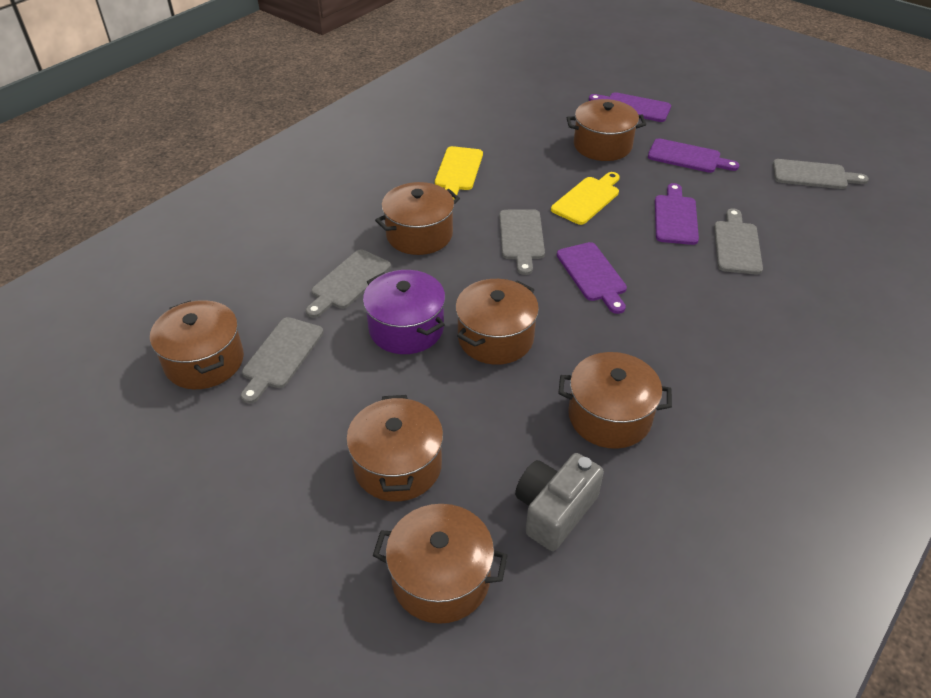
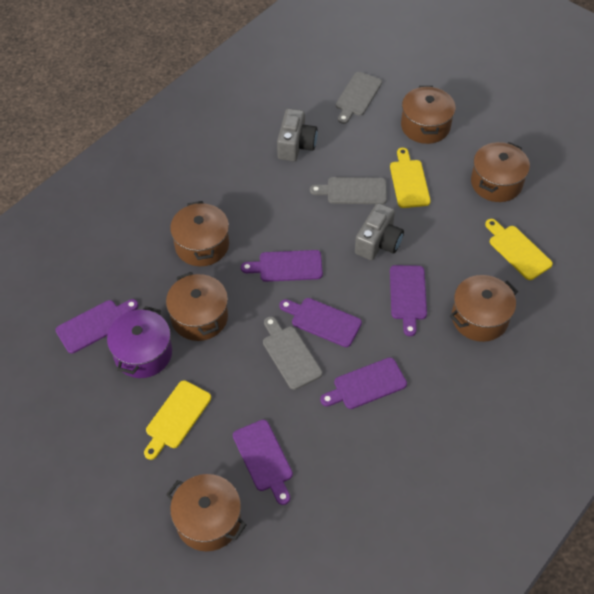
brown pot: 7 -> 6
grey camera: 1 -> 2
grey cutting board: 5 -> 3
purple cutting board: 4 -> 6
yellow cutting board: 2 -> 3

